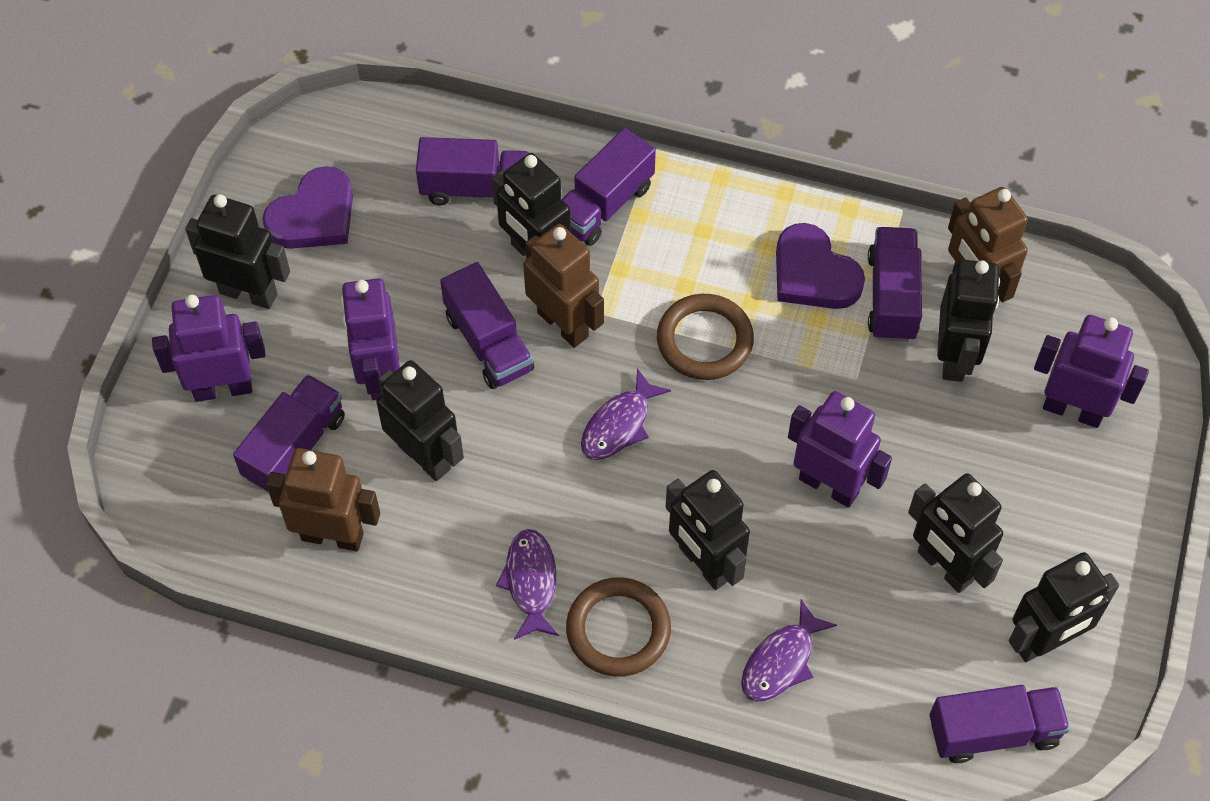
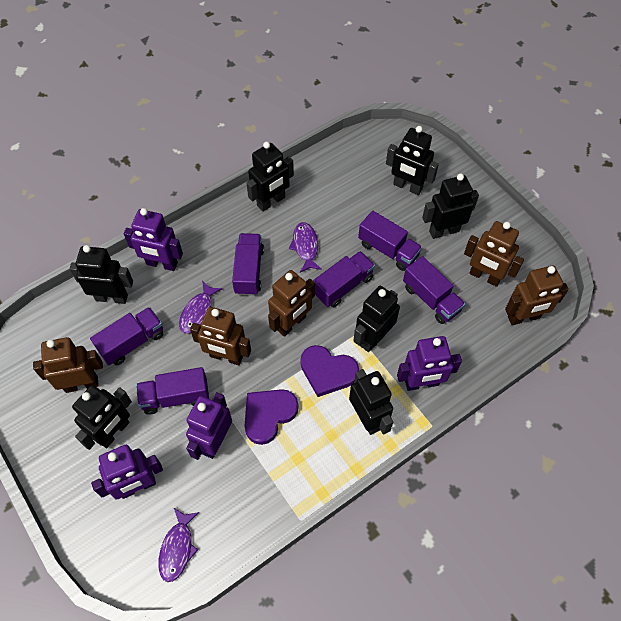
brown ring: 2 -> 0
brown robot: 3 -> 5

